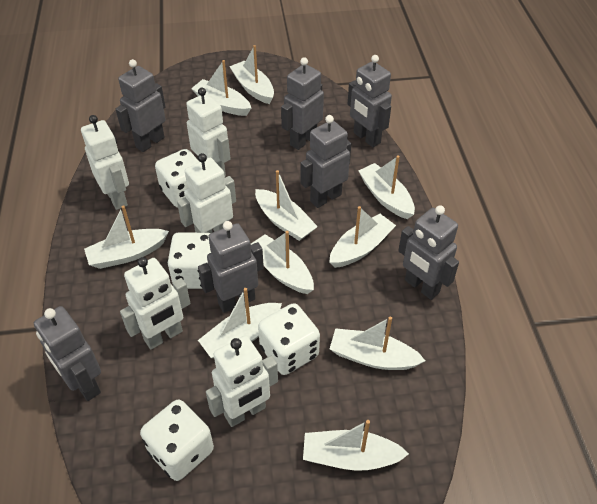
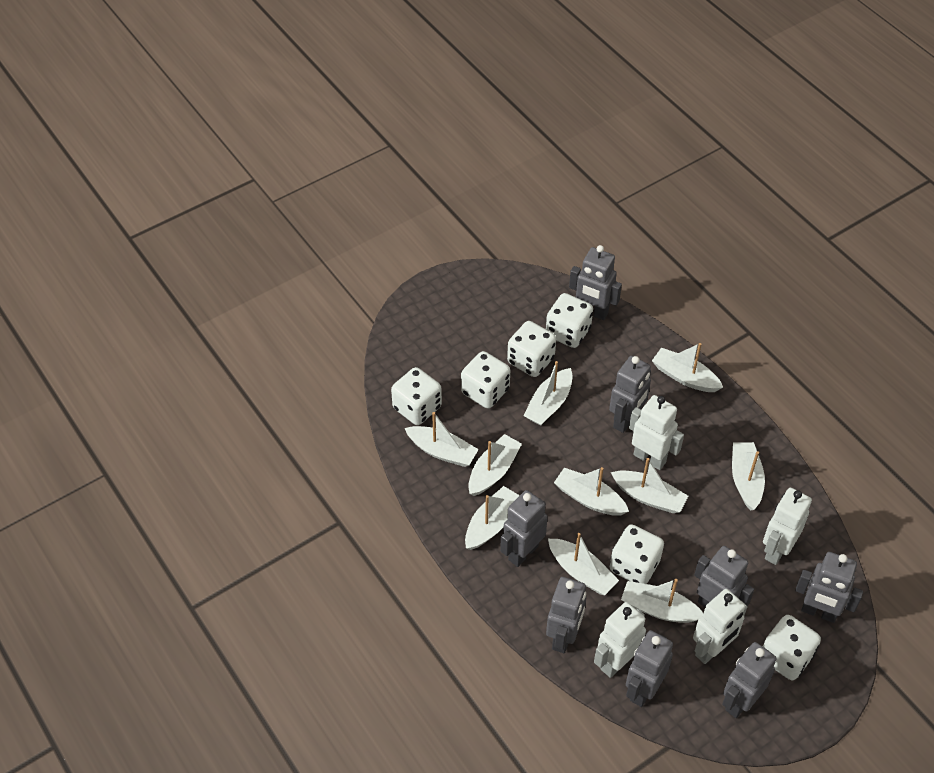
grey robot: 7 -> 8
white dice: 4 -> 6
white robot: 5 -> 4

